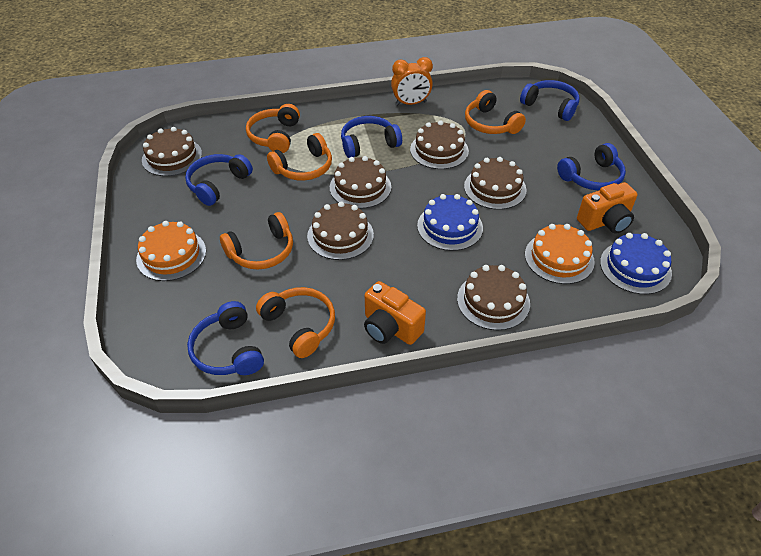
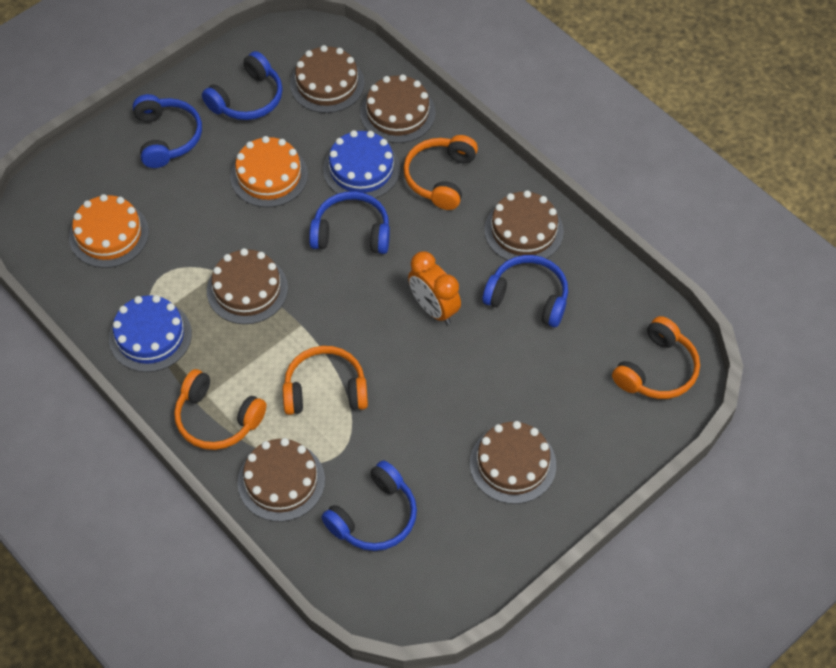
orange camera: 2 -> 0
orange headphones: 5 -> 4

